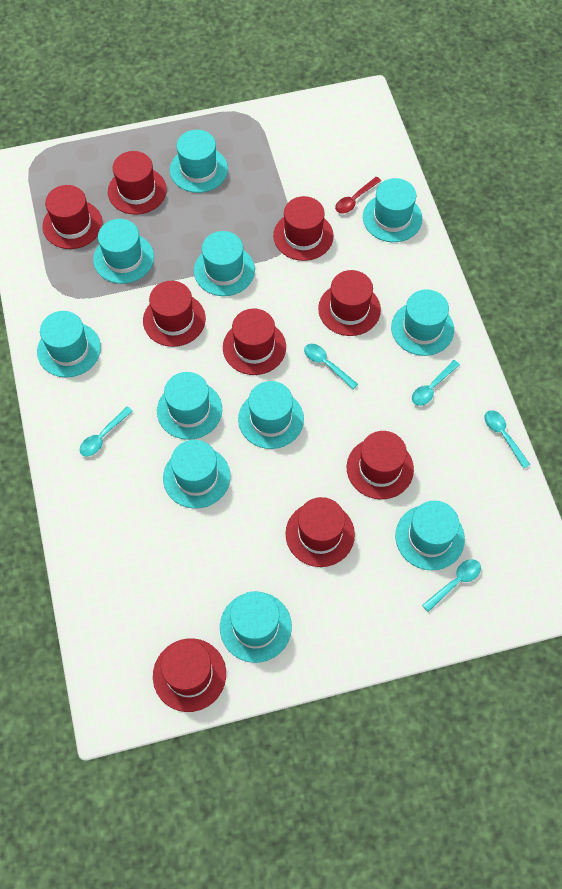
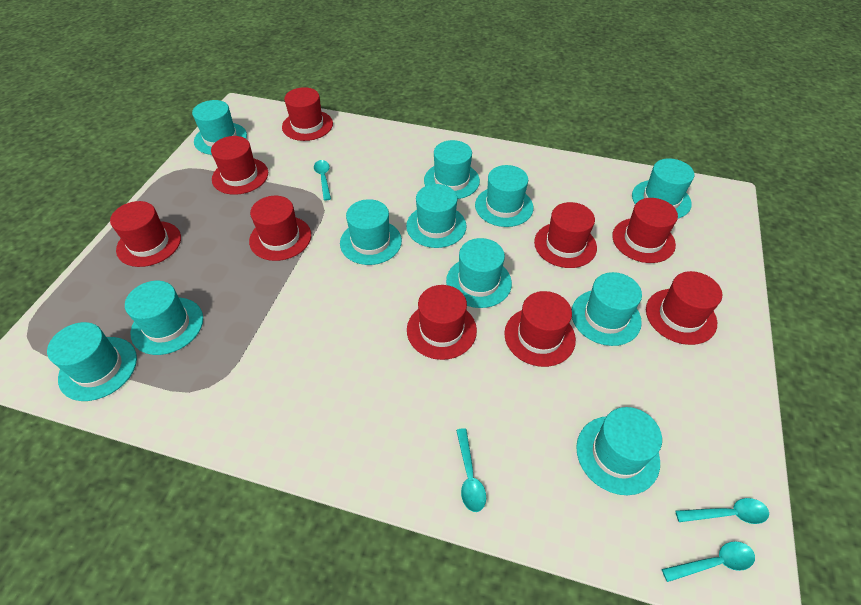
red spoon: 1 -> 0
turquoise spoon: 5 -> 4

